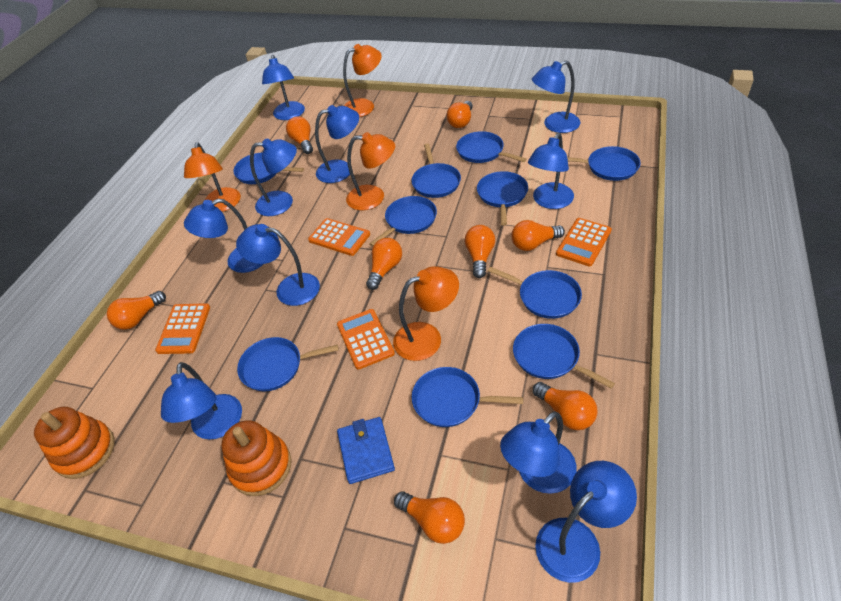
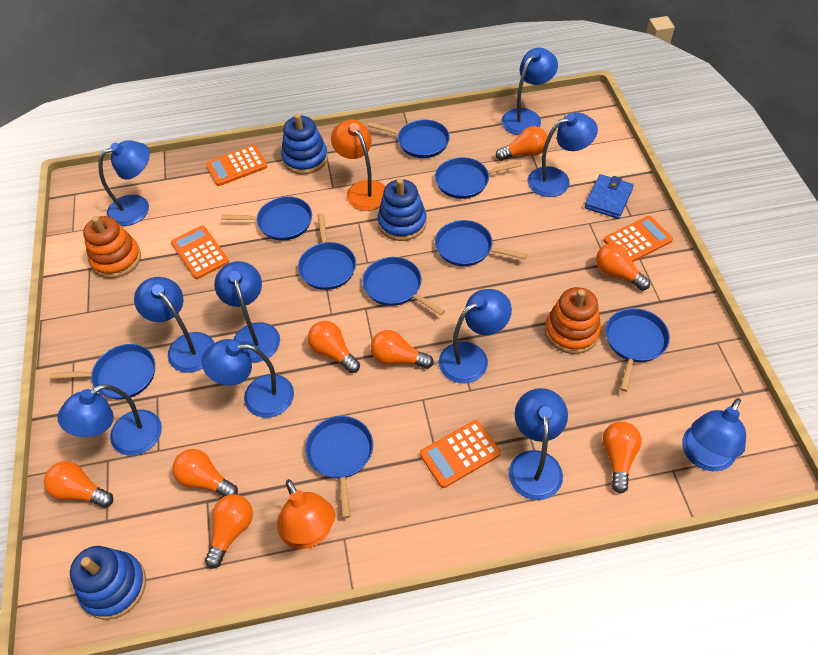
blue pan: 10 -> 9
blue stacking toy: 0 -> 3
orange lamp: 4 -> 2

